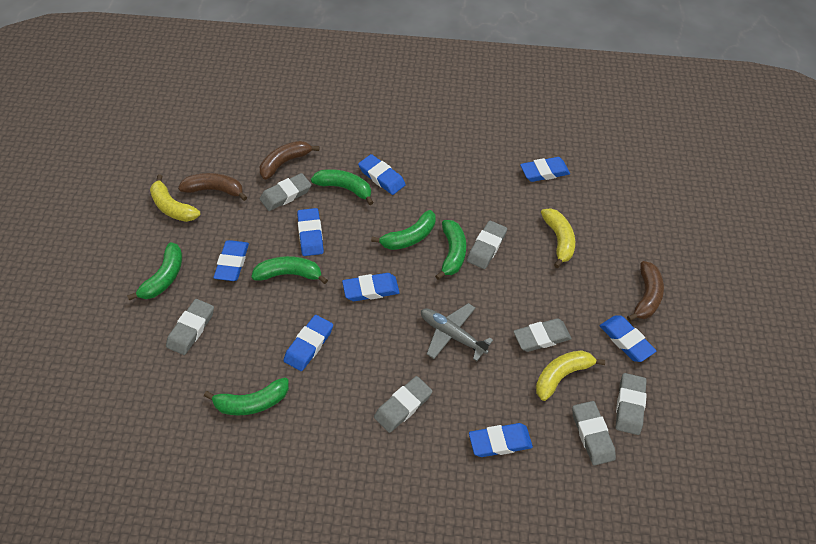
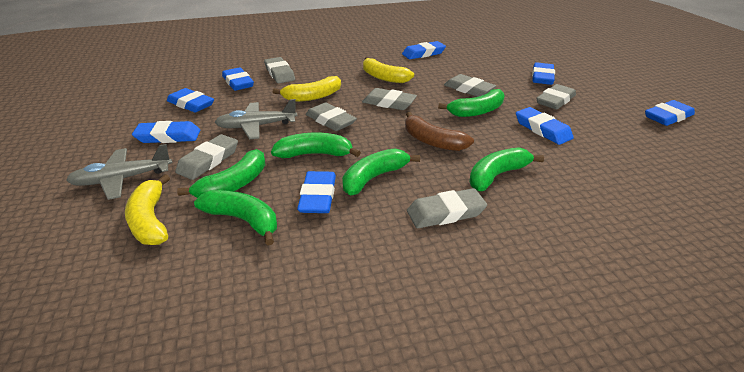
brown banana: 3 -> 1
grey plane: 1 -> 2

